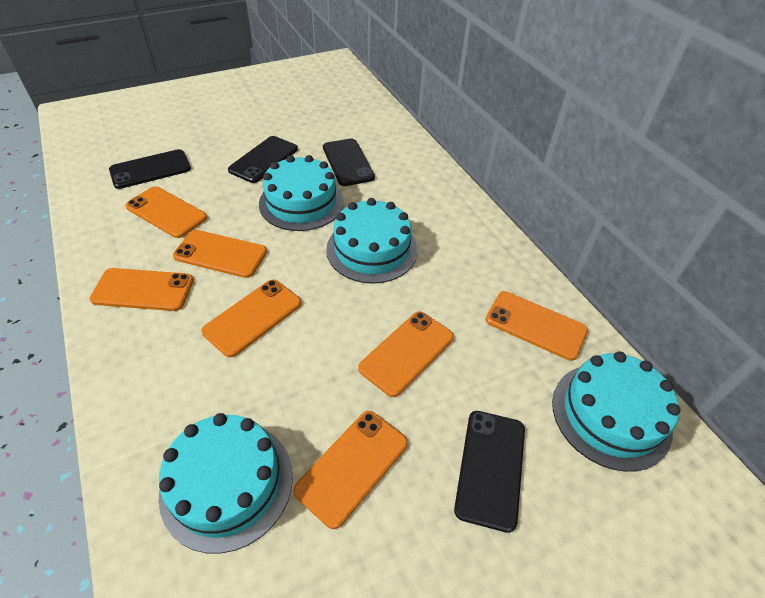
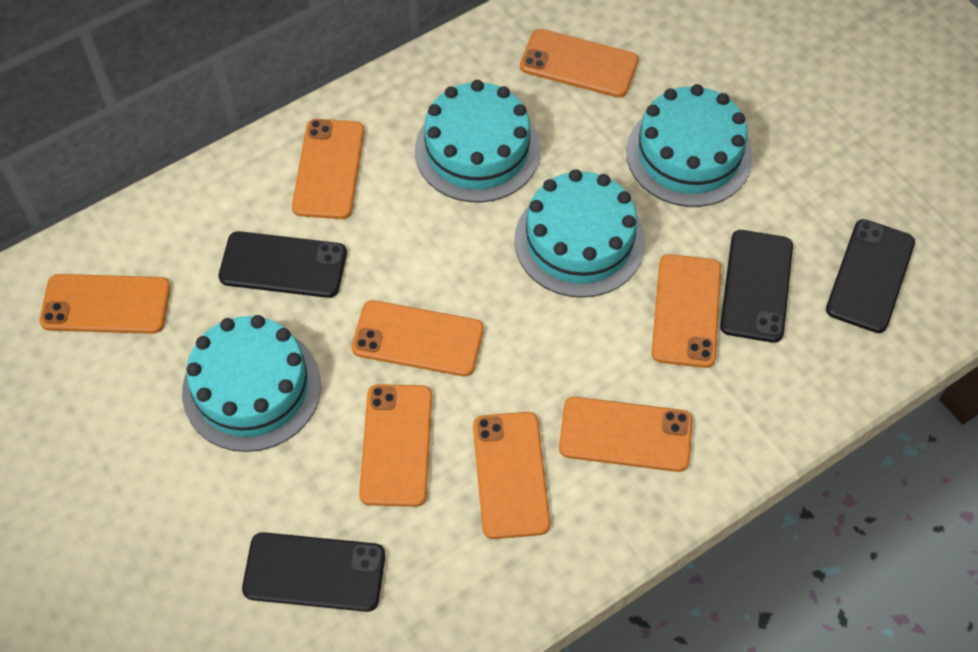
orange phone: 7 -> 8

